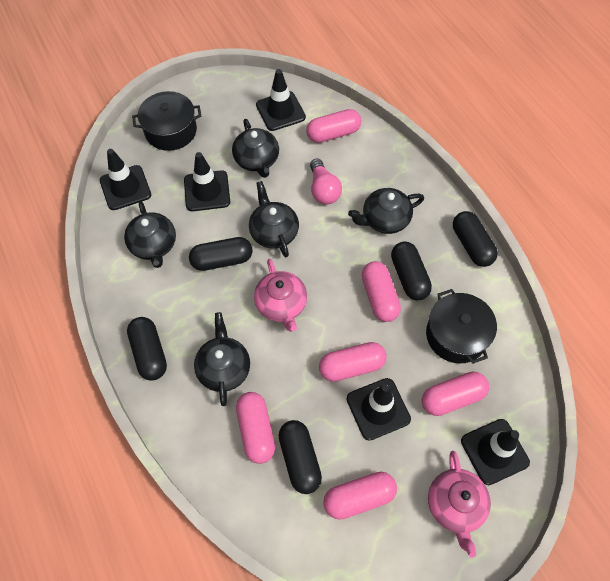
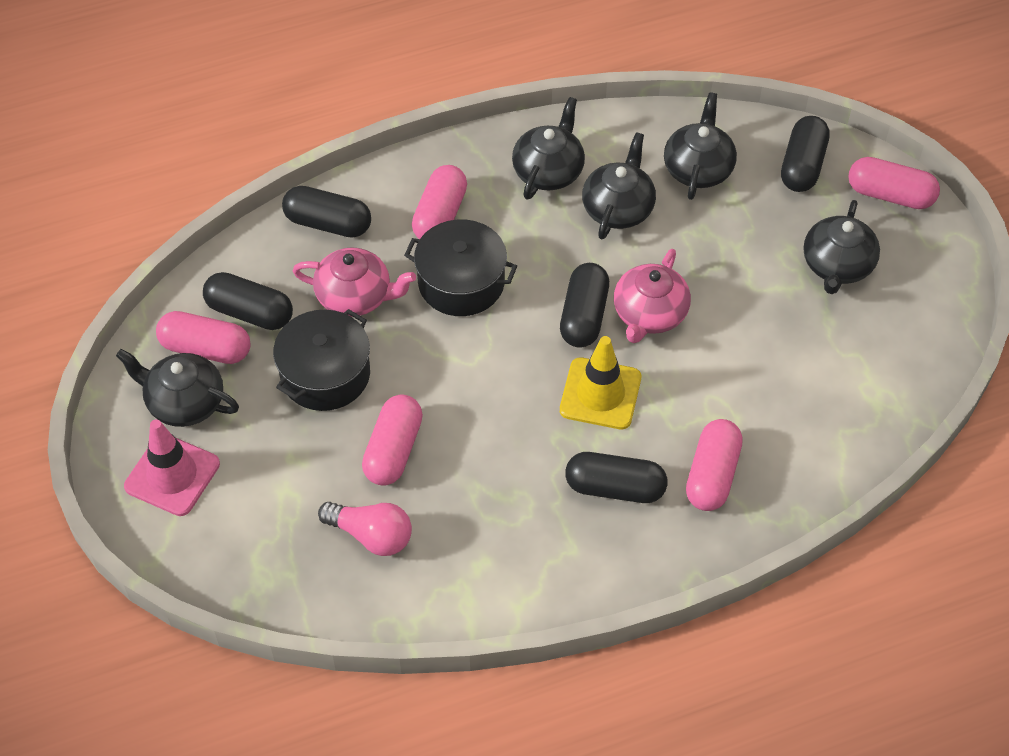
black traffic cone: 5 -> 0
pink capsule: 6 -> 5
pink traffic cone: 0 -> 1
yellow traffic cone: 0 -> 1

